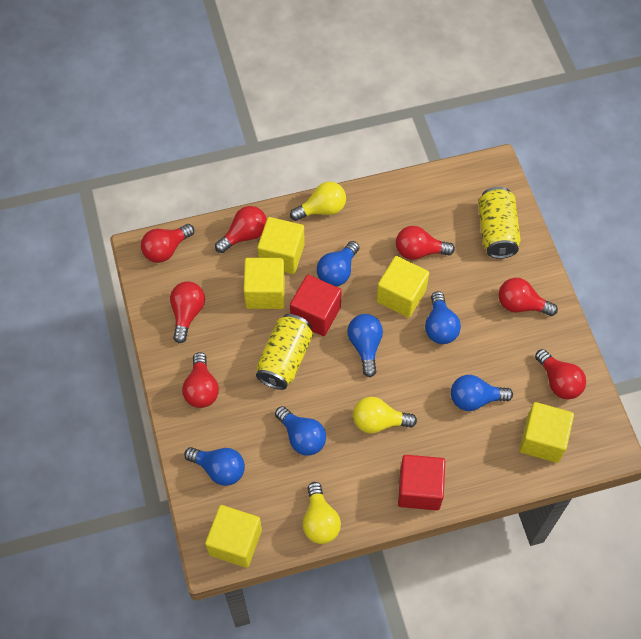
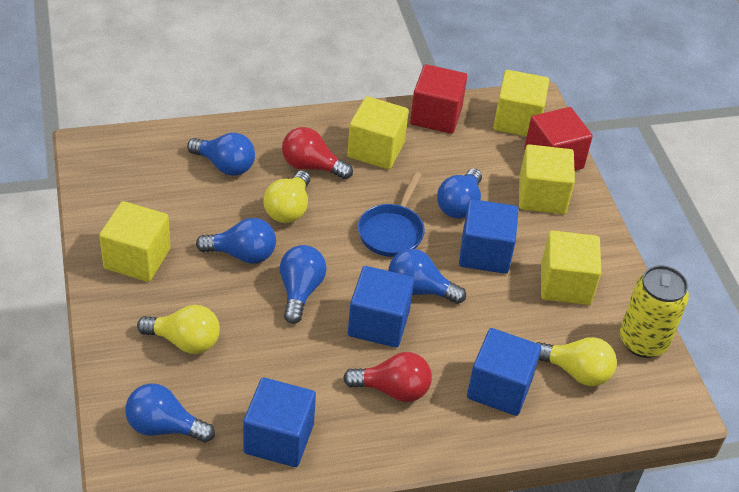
blue cube: 0 -> 4
blue pan: 0 -> 1
red light bulb: 7 -> 2
yellow can: 2 -> 1

